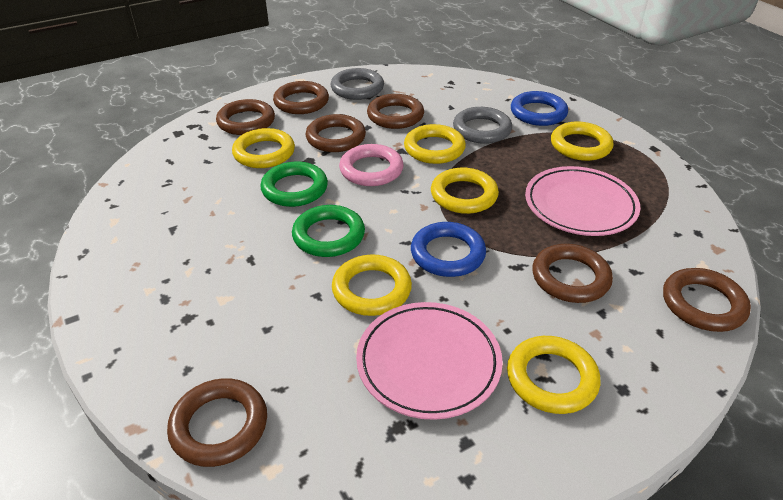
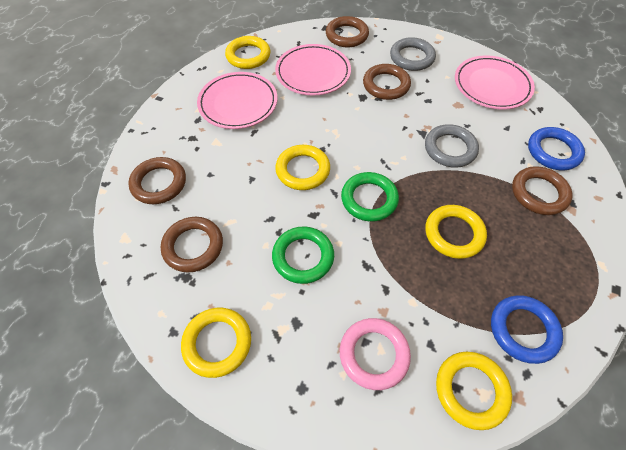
brown ring: 7 -> 5
pink plate: 2 -> 3
yellow ring: 6 -> 5

